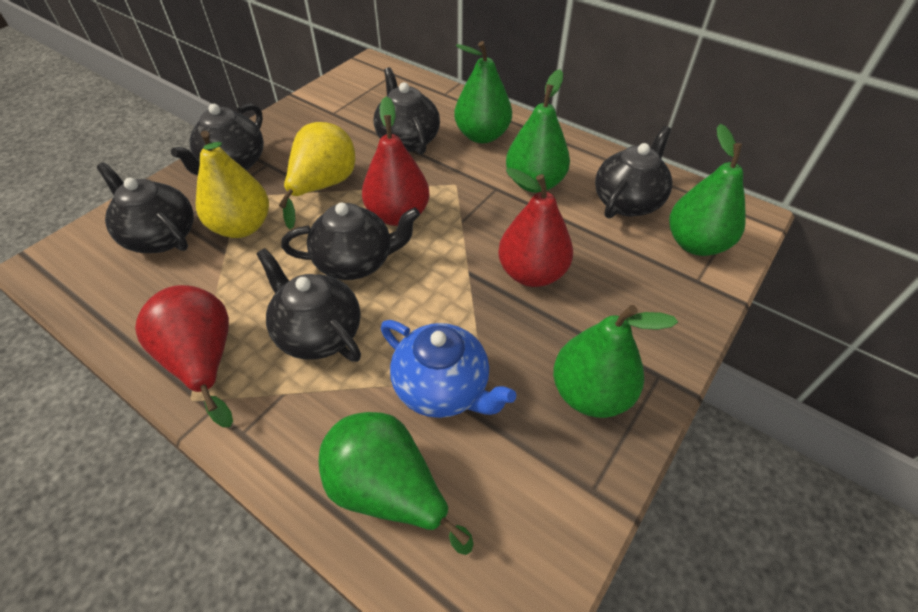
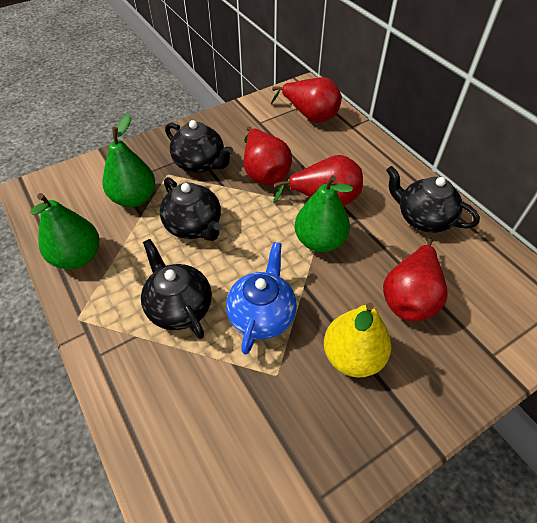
black teapot: 6 -> 4
green pear: 5 -> 3
red pear: 3 -> 4
yellow pear: 2 -> 1

